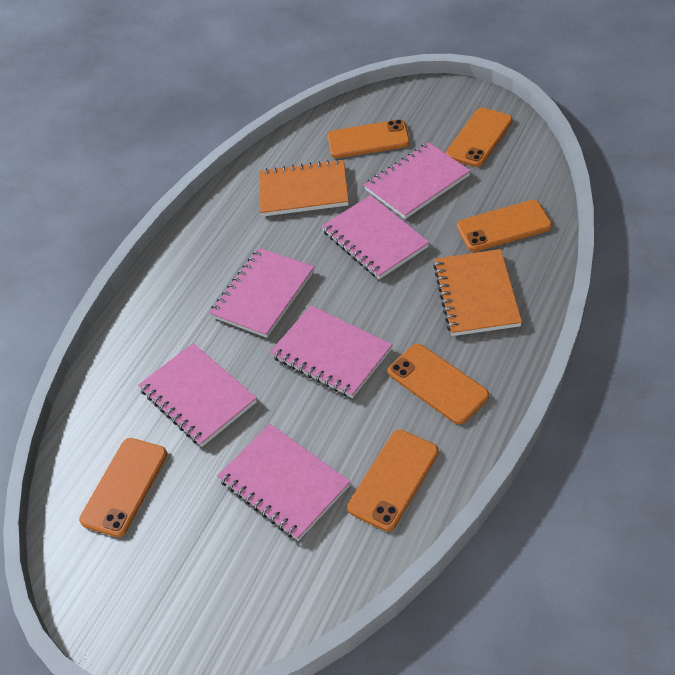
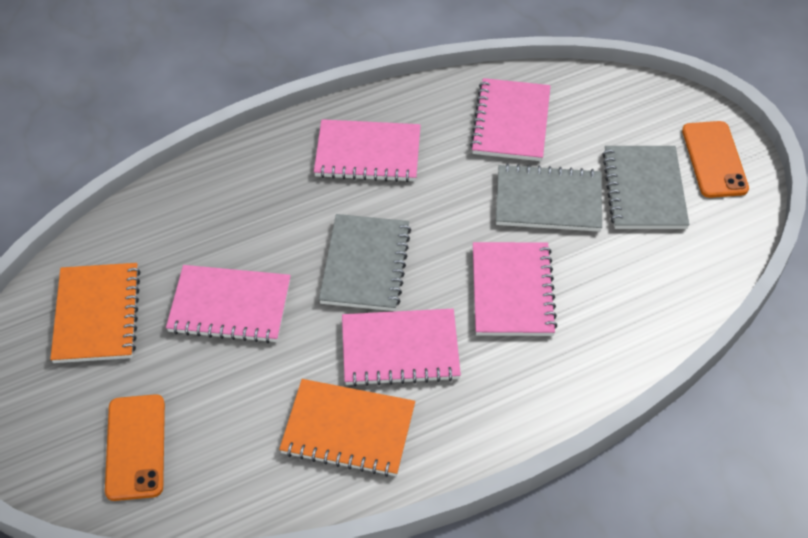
grey notebook: 0 -> 3
orange phone: 6 -> 2
pink notebook: 6 -> 5

